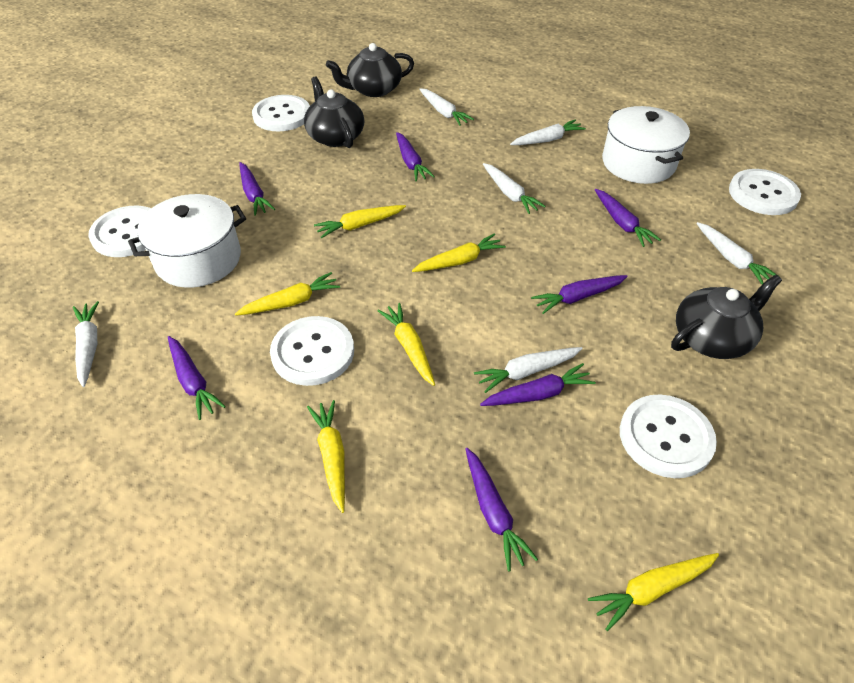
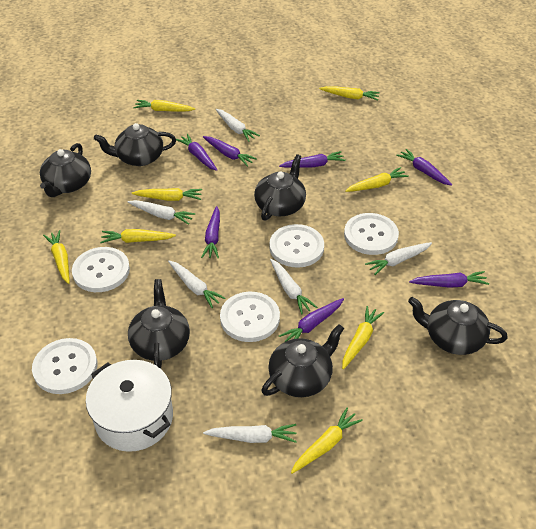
black teapot: 3 -> 6
white pot: 2 -> 1
yellow carrot: 6 -> 8

